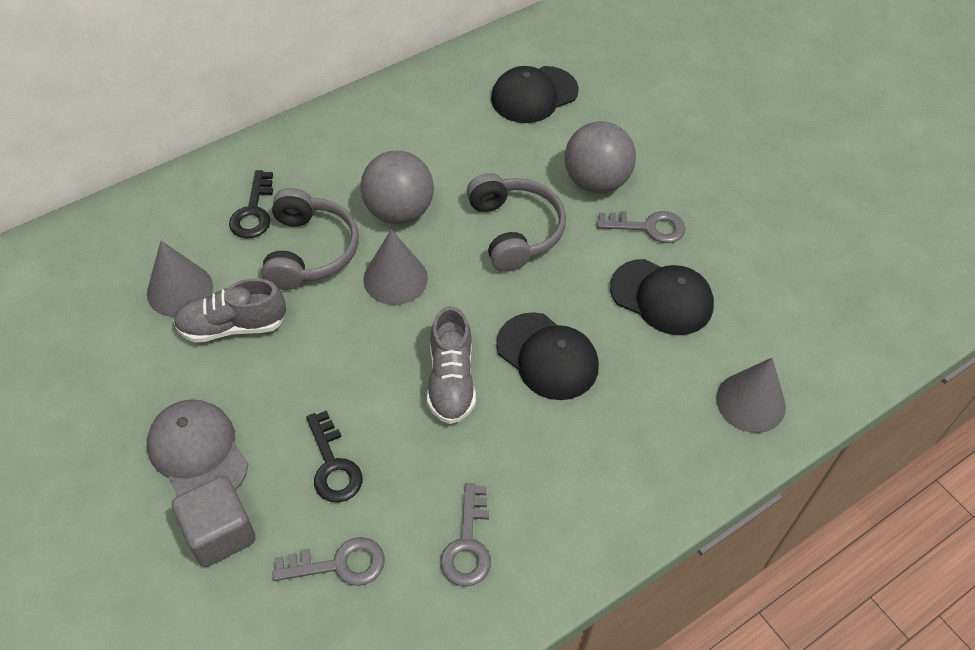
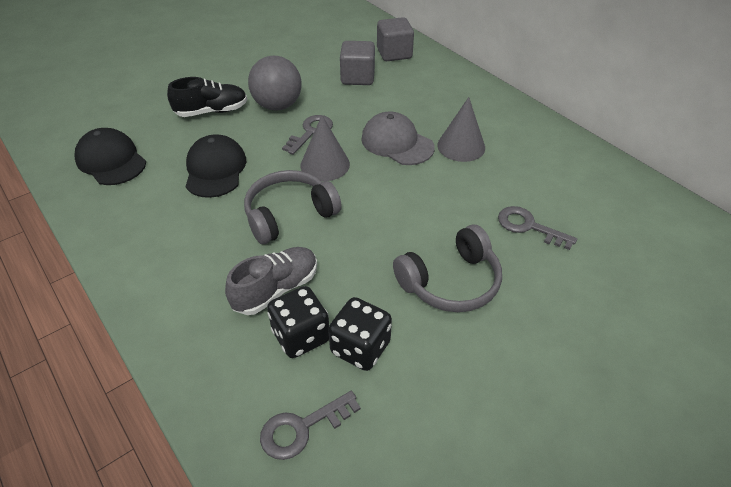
black cap: 3 -> 2
black dice: 0 -> 2
black key: 2 -> 0
black shoe: 0 -> 1
grey ball: 2 -> 1
grey cone: 3 -> 2
grey cube: 1 -> 2
grey shoe: 2 -> 1

